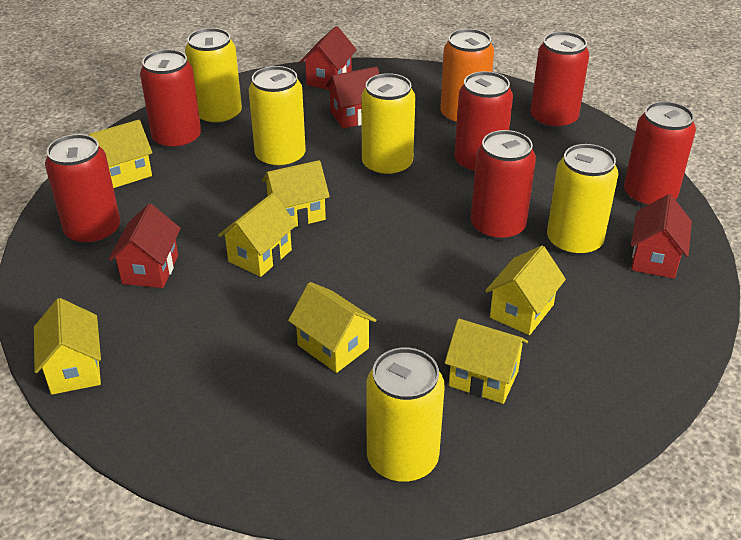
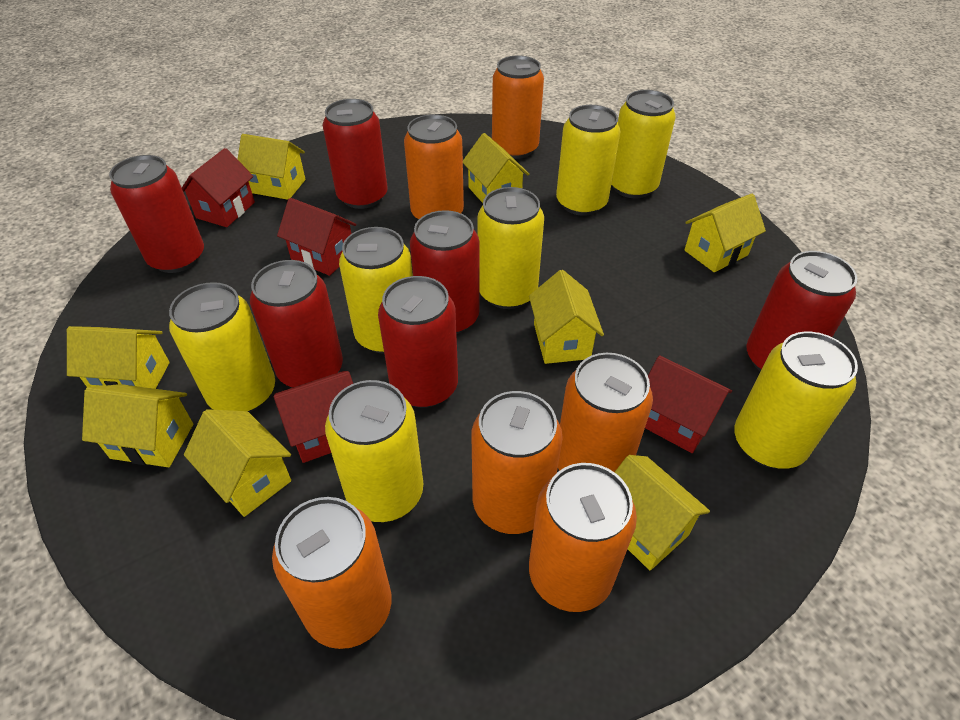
orange can: 1 -> 6
yellow can: 5 -> 7
yellow house: 7 -> 8

